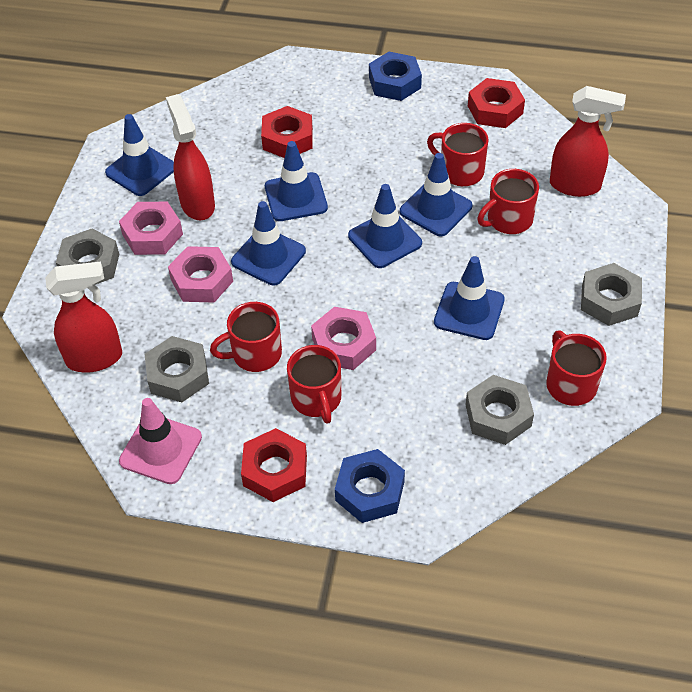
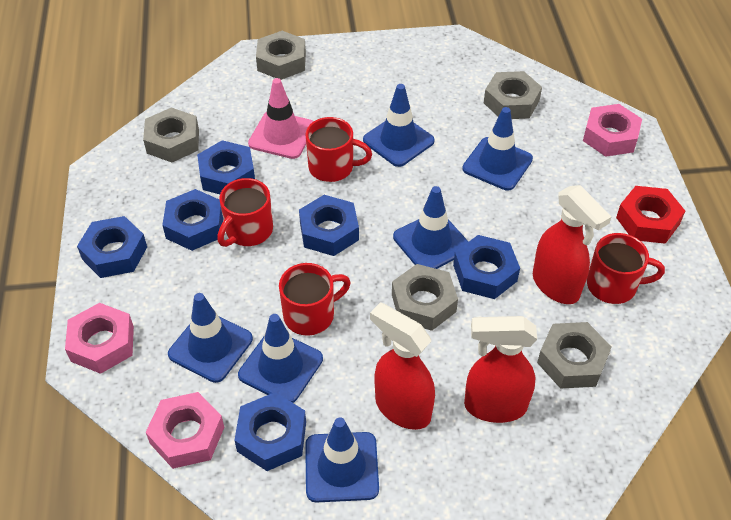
blue nut: 2 -> 6
grey nut: 4 -> 5
red mug: 5 -> 4
red nut: 3 -> 1

